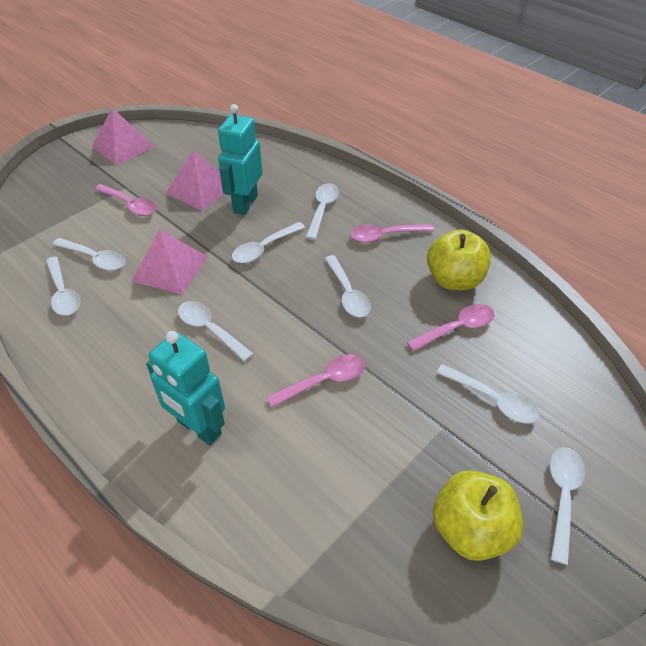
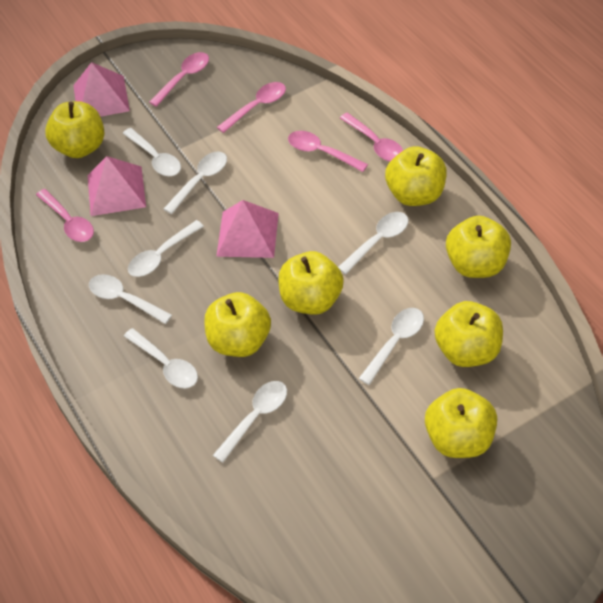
pink spoon: 4 -> 5
turquoise robot: 2 -> 0
yellow apple: 2 -> 7

